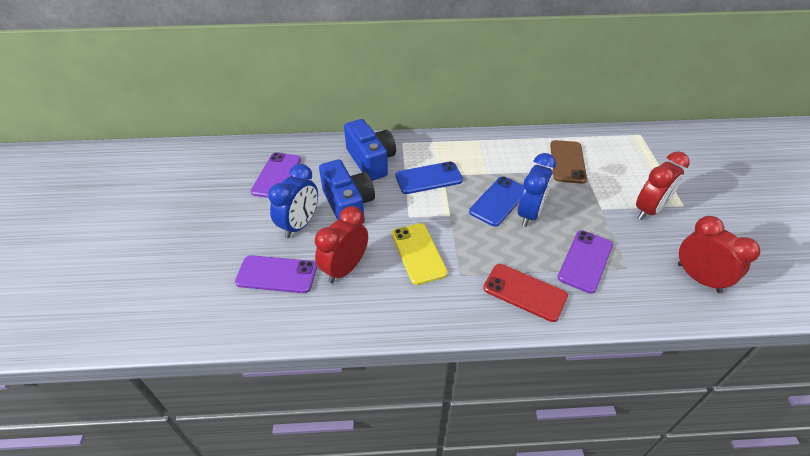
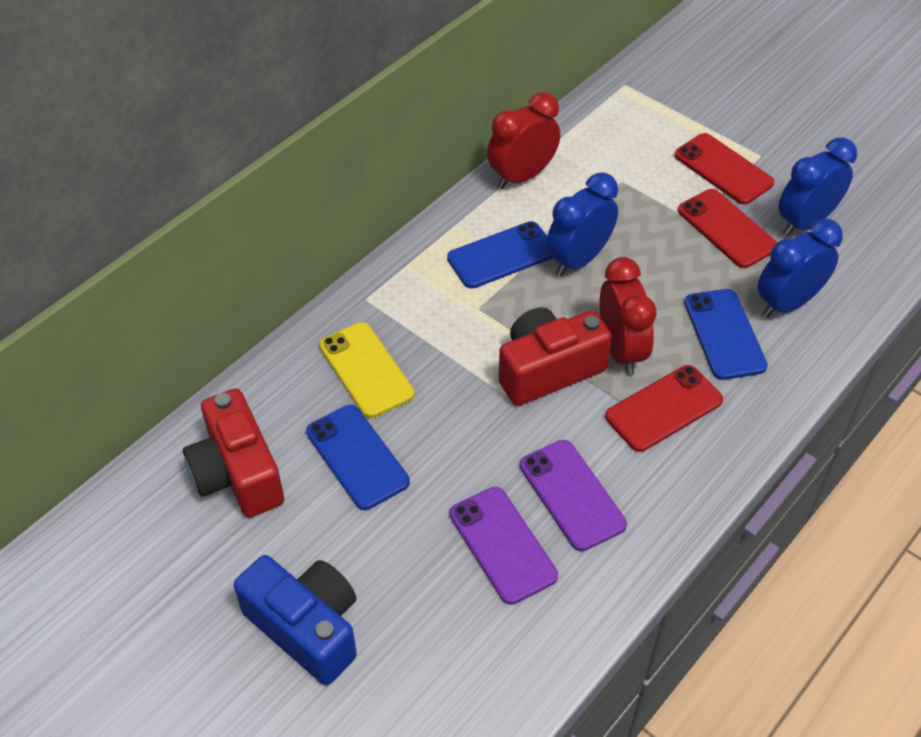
blue camera: 2 -> 1
blue clock: 2 -> 3
blue phone: 2 -> 3
brown phone: 1 -> 0
purple phone: 3 -> 2
red camera: 0 -> 2
red clock: 3 -> 2
red phone: 1 -> 3

